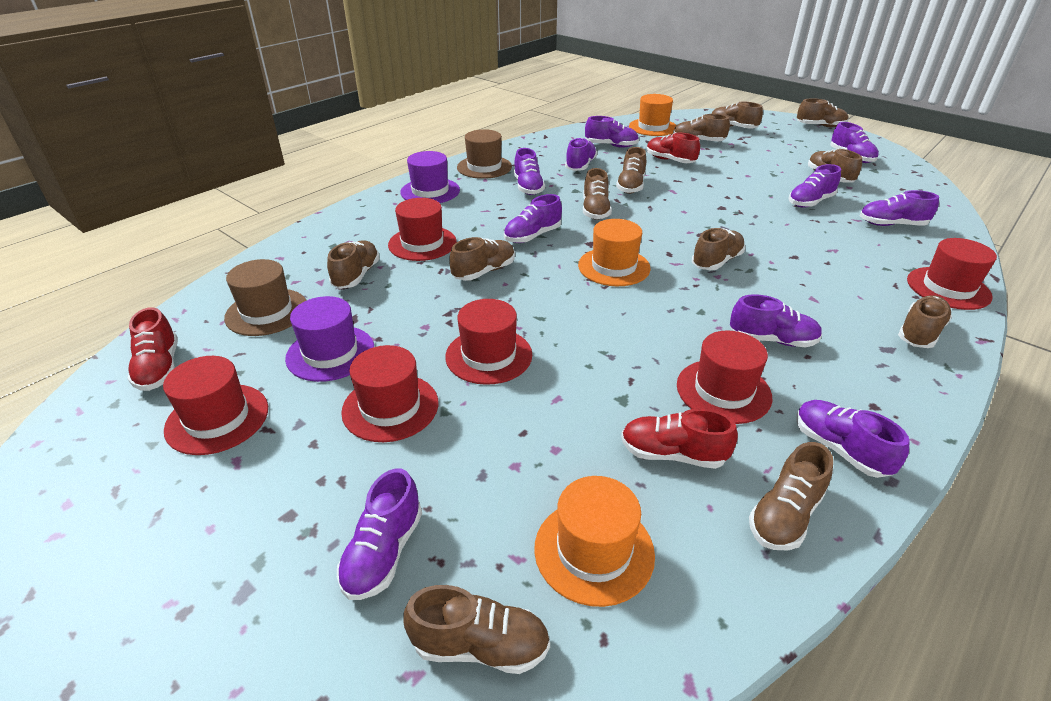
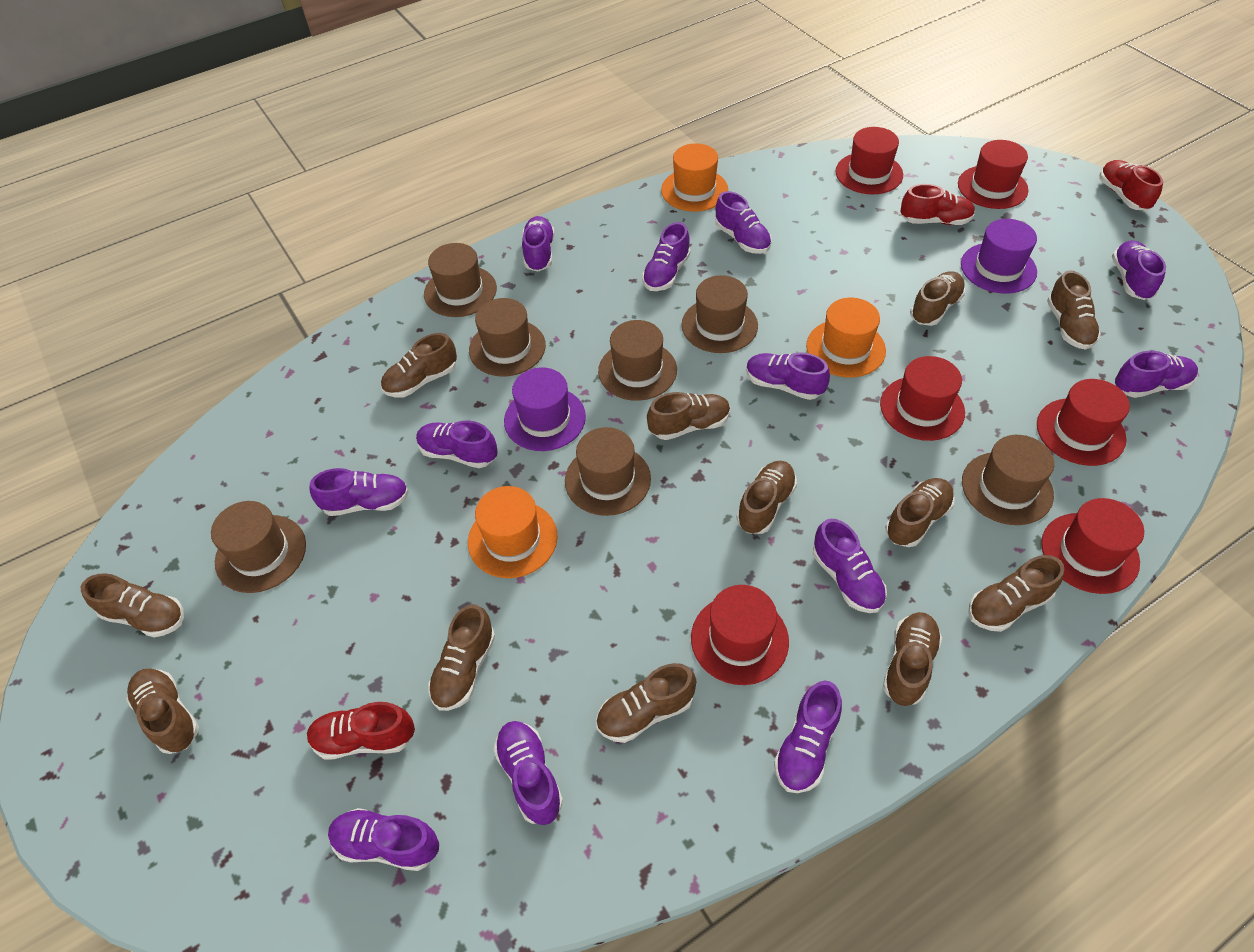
brown hat: 2 -> 7
purple shoe: 10 -> 12

